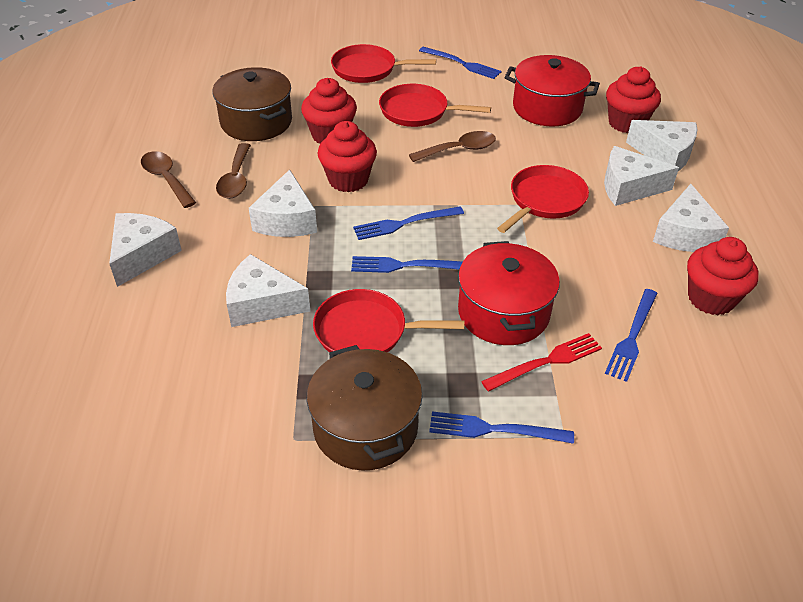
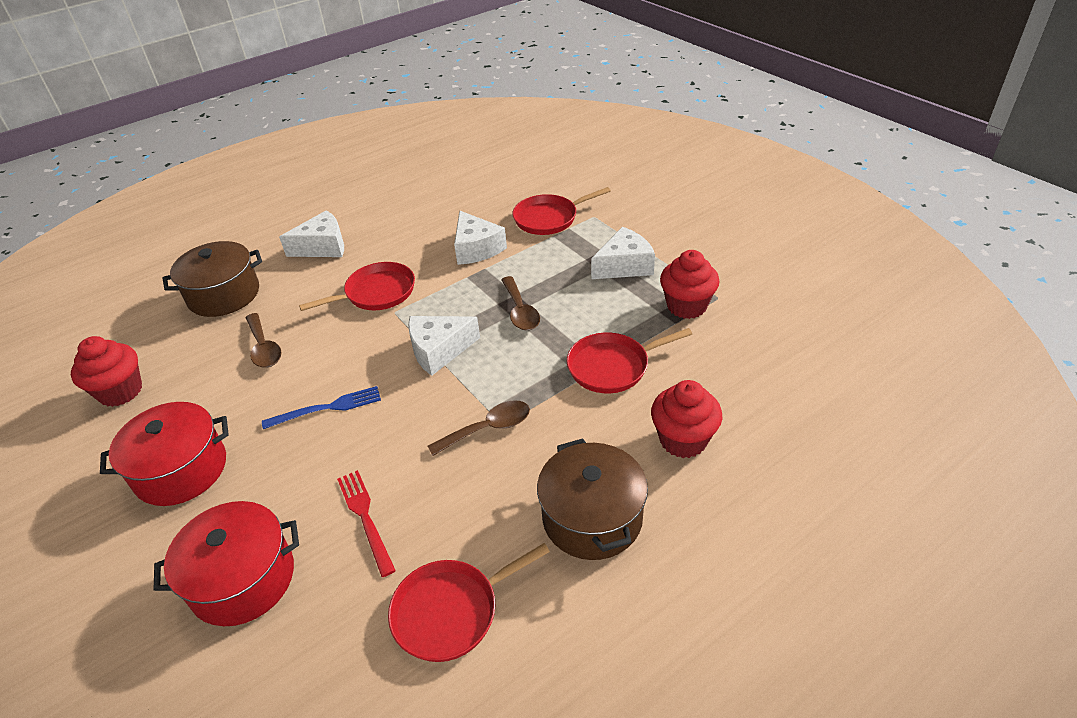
blue fork: 5 -> 1
red cupcake: 4 -> 3
white cheese: 6 -> 4

